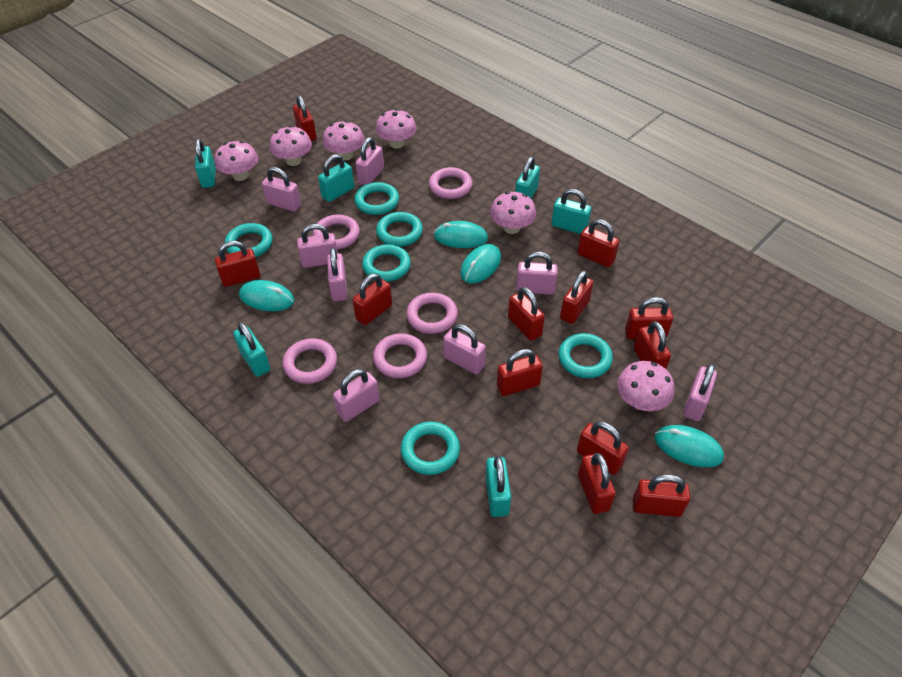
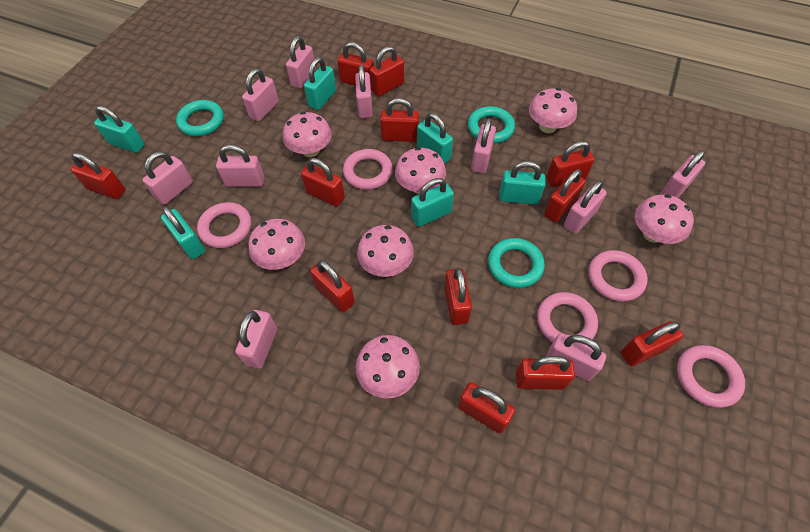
pink mushroom: 6 -> 7
pink padlock: 8 -> 10
turquoise mouse: 4 -> 0
turquoise ring: 6 -> 3

